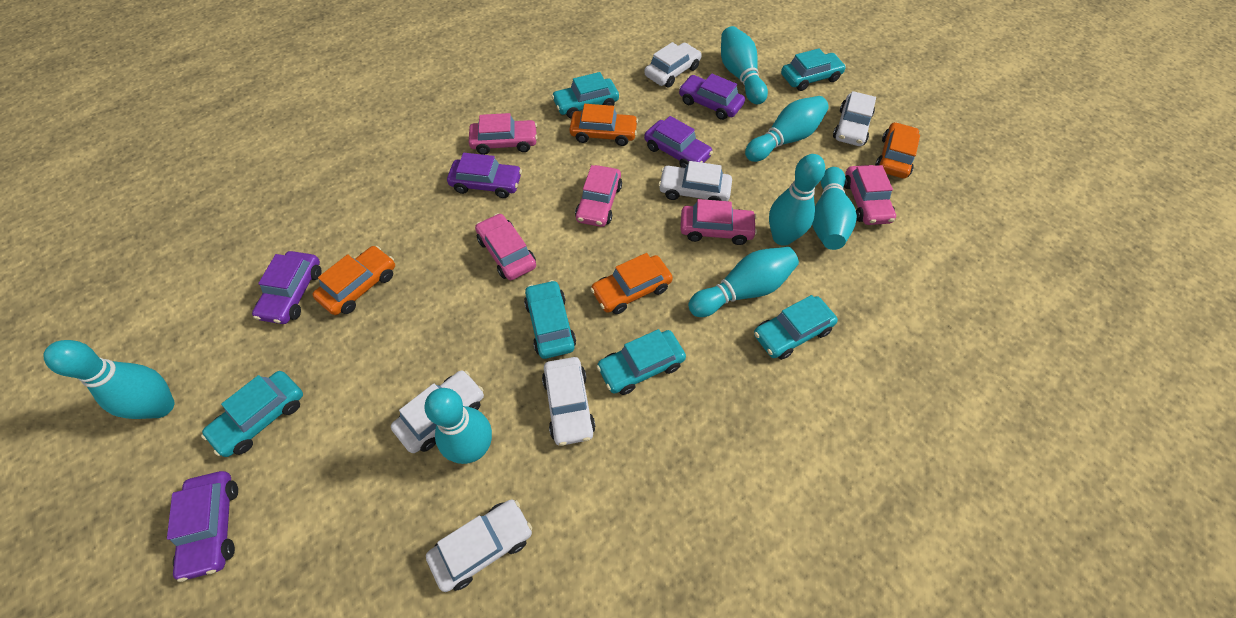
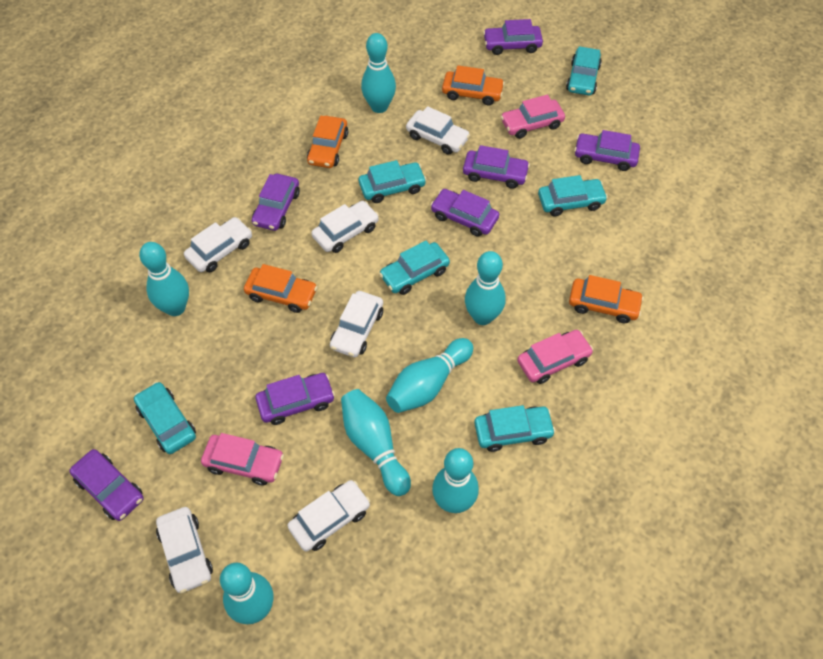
pink car: 5 -> 3
purple car: 5 -> 7

